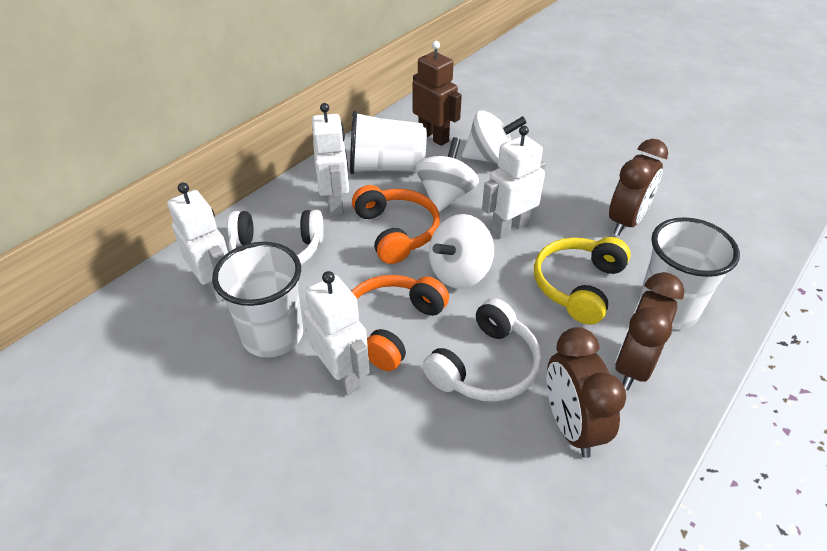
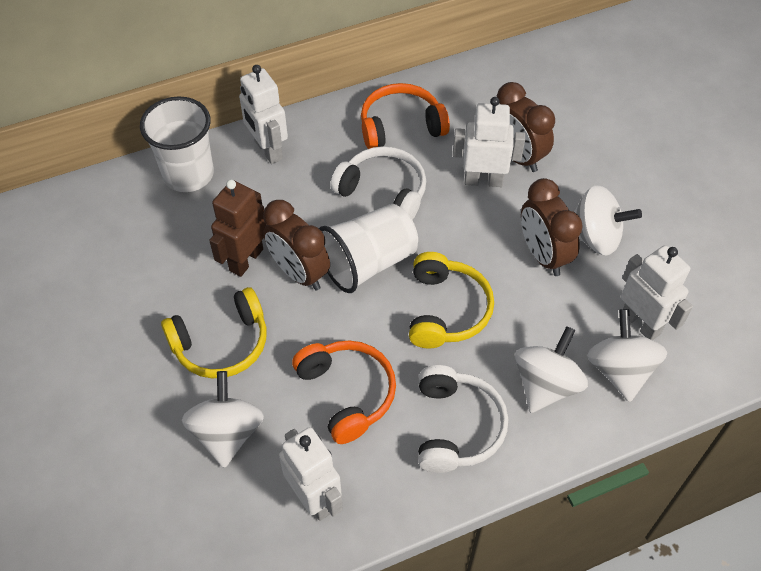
white cup: 3 -> 2
white spinning top: 3 -> 4
yellow headphones: 1 -> 2

